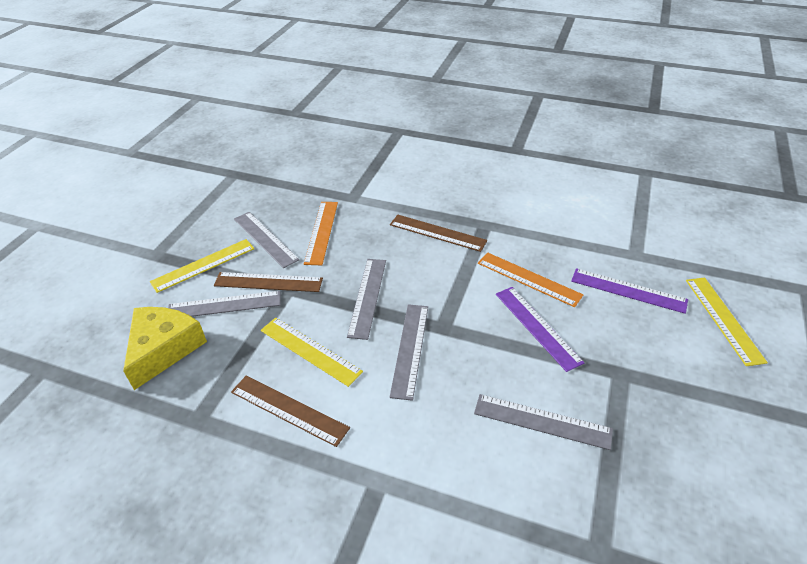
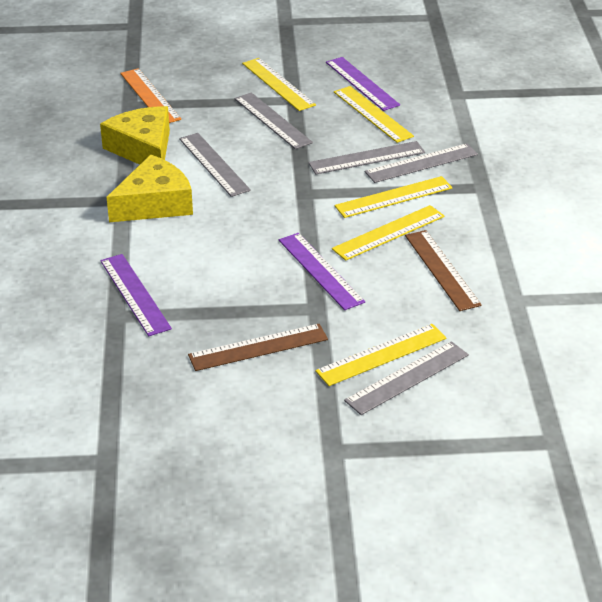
brown ruler: 3 -> 2
orange ruler: 2 -> 1
purple ruler: 2 -> 3
yellow cheese: 1 -> 2
yellow ruler: 3 -> 5

